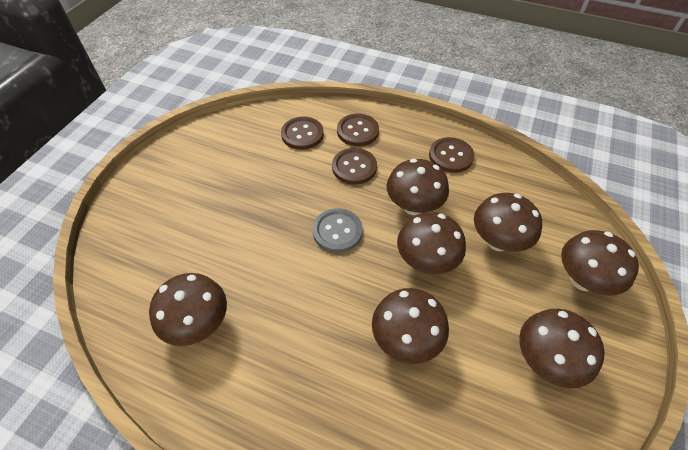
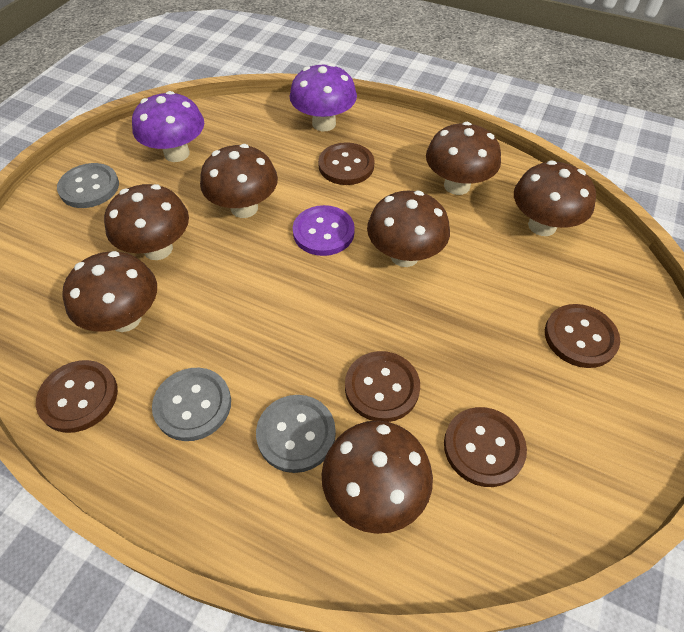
brown button: 4 -> 5
grey button: 1 -> 3
purple button: 0 -> 1
purple mushroom: 0 -> 2

